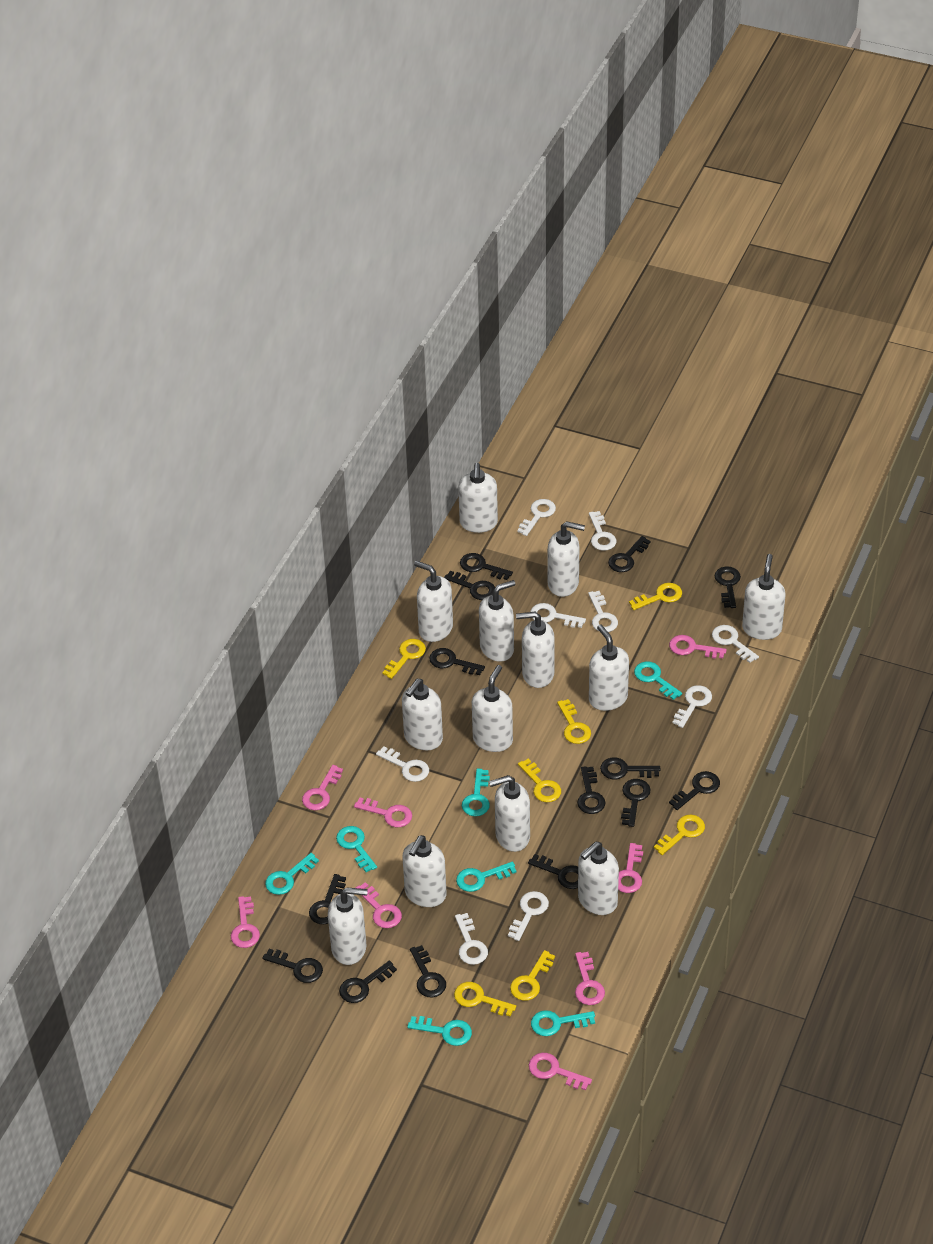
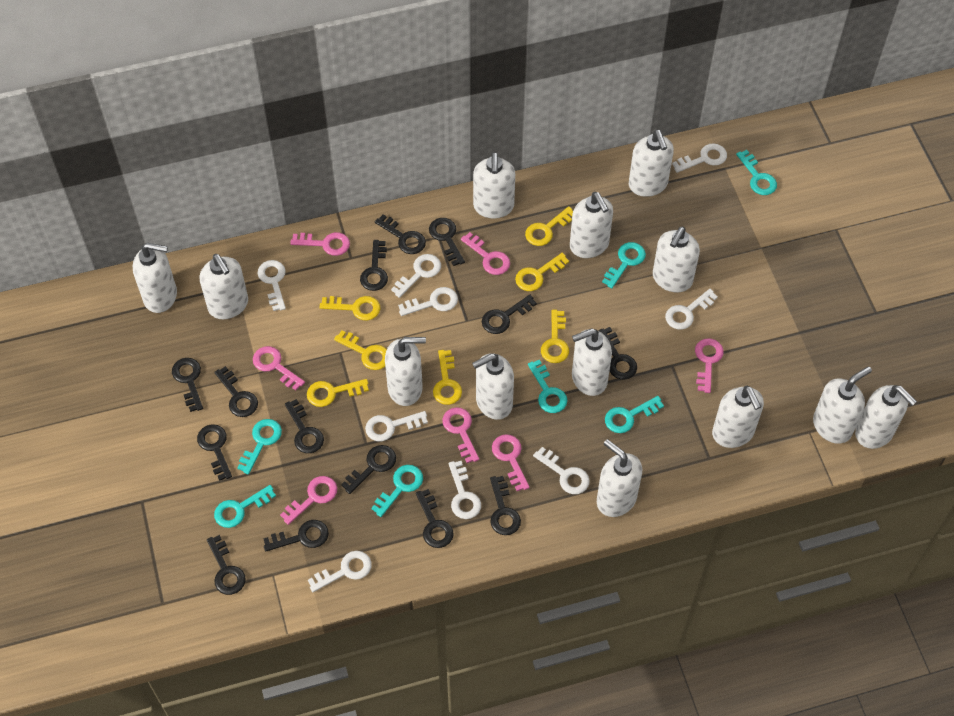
pink key: 8 -> 7

